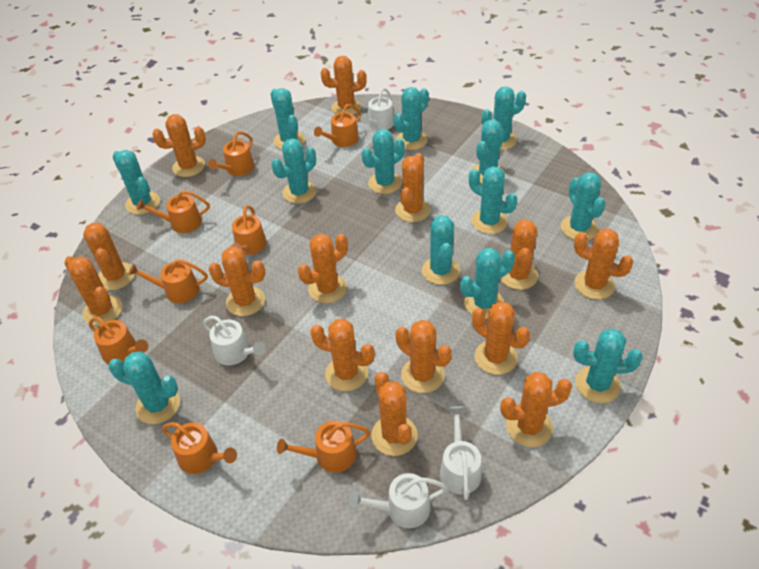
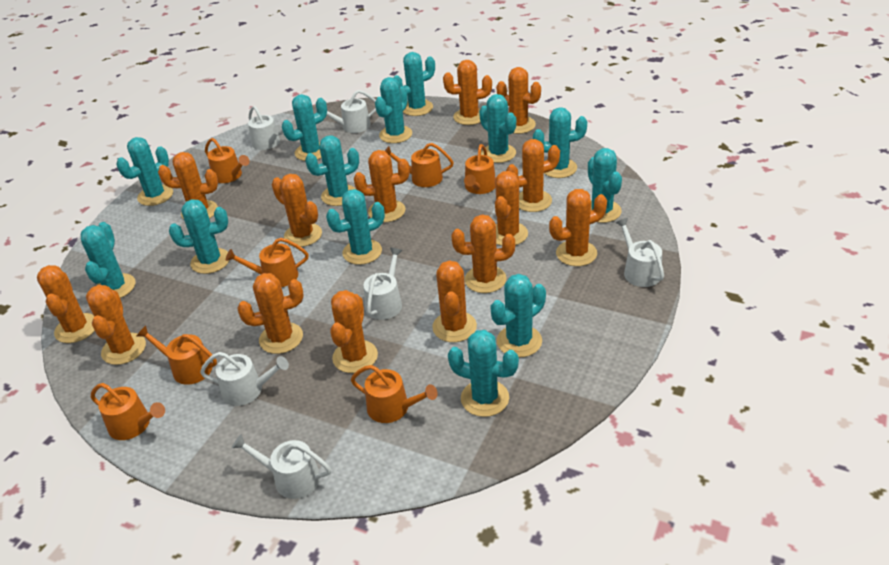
orange watering can: 8 -> 7
white watering can: 4 -> 6

